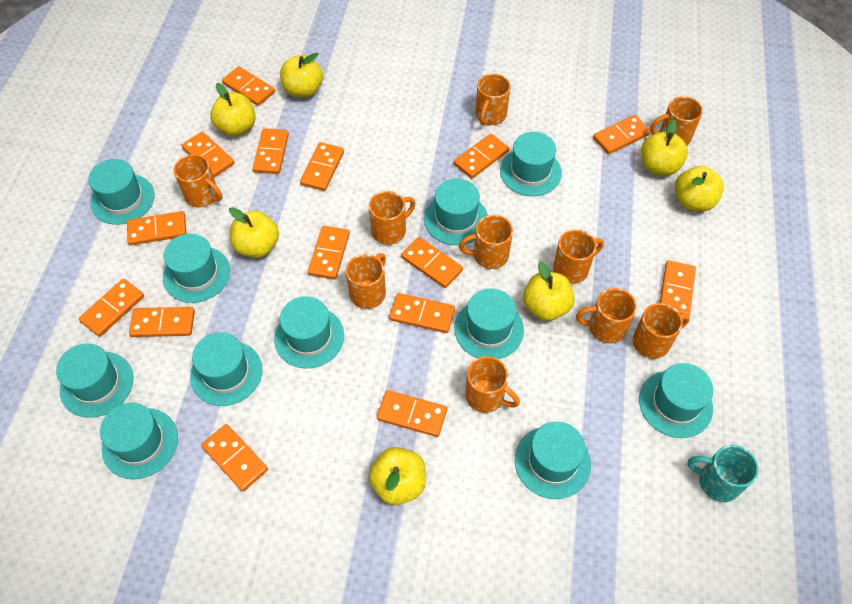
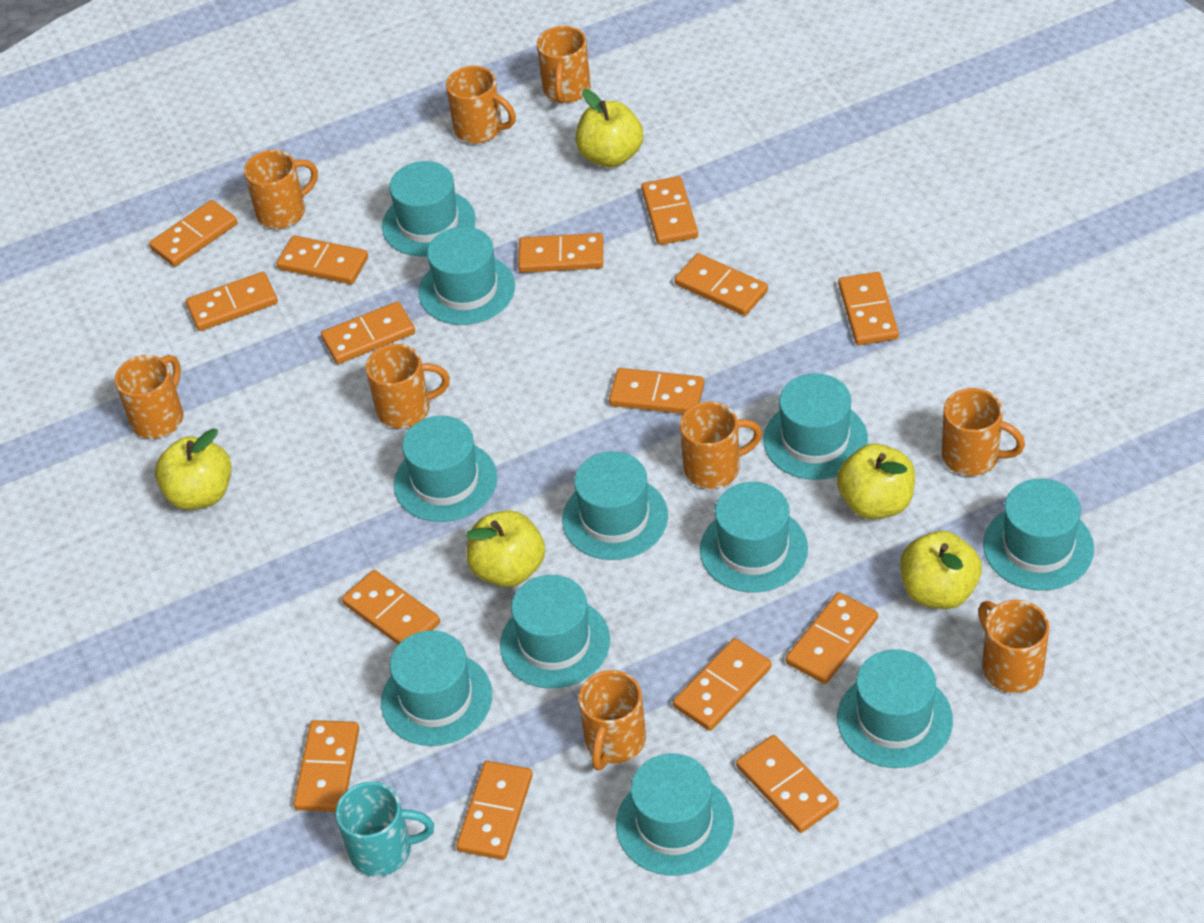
orange mug: 10 -> 9
yellow apple: 7 -> 5

